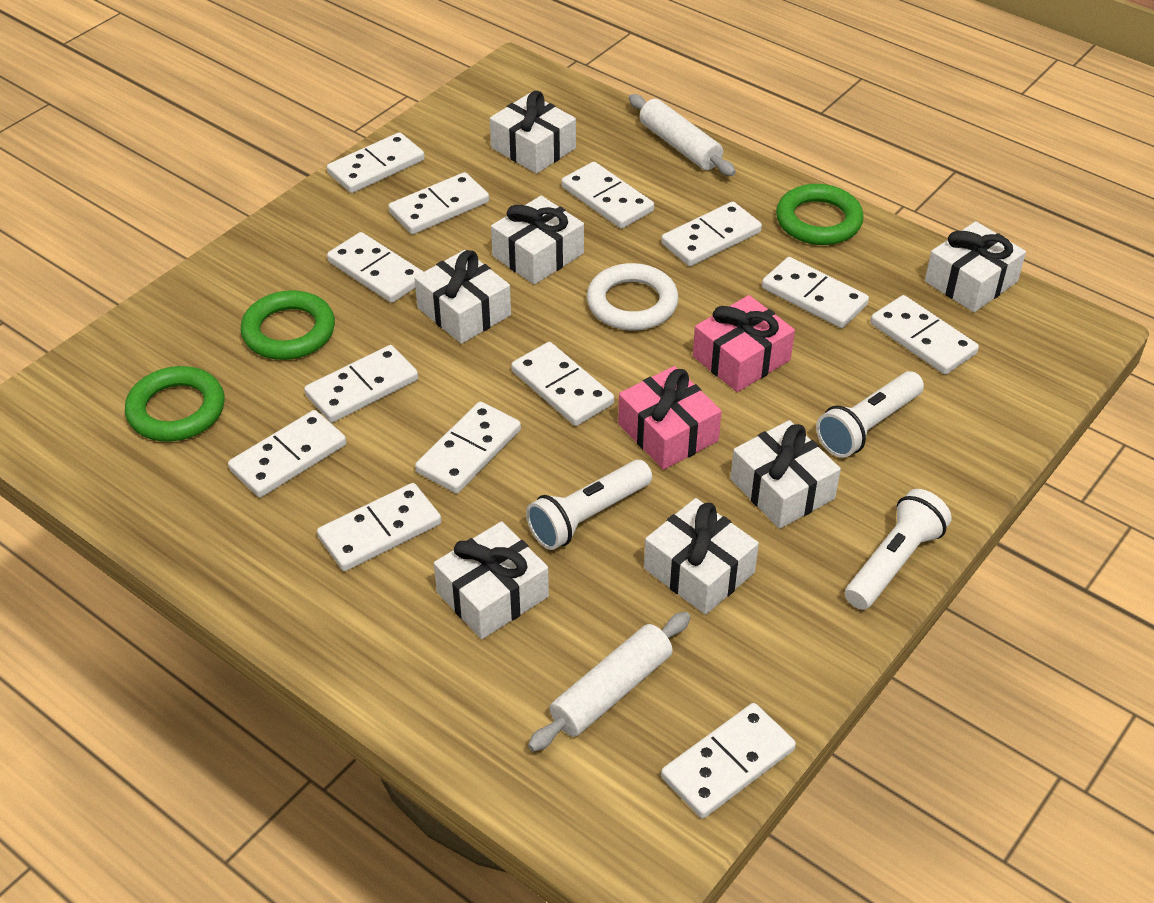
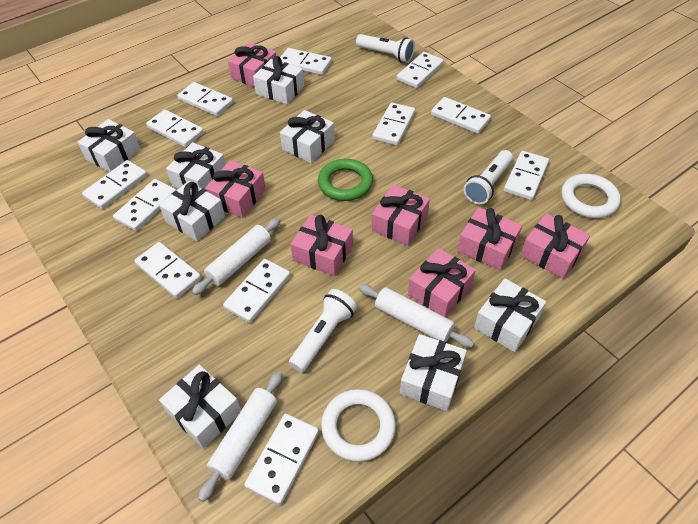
green ring: 3 -> 1
pink gift: 2 -> 7
white domino: 13 -> 12
white gift: 7 -> 8
white ring: 1 -> 2
white rolling pin: 2 -> 3

